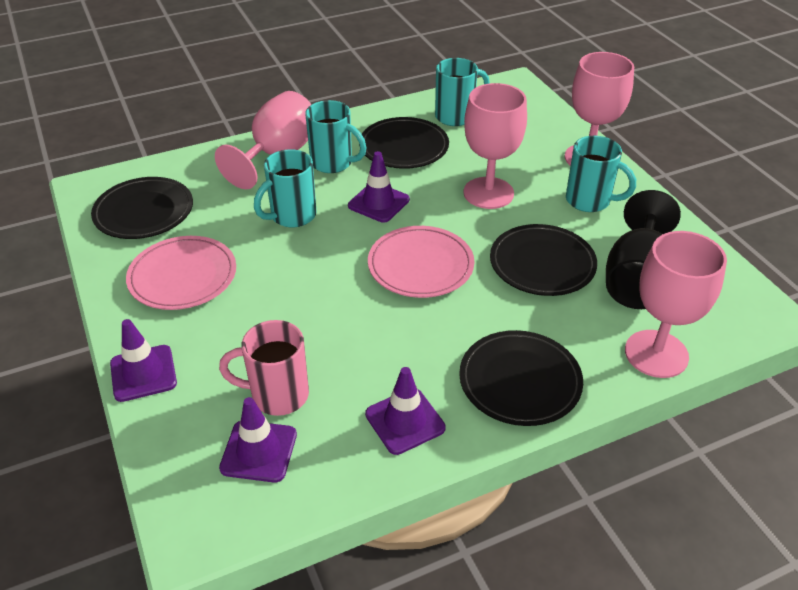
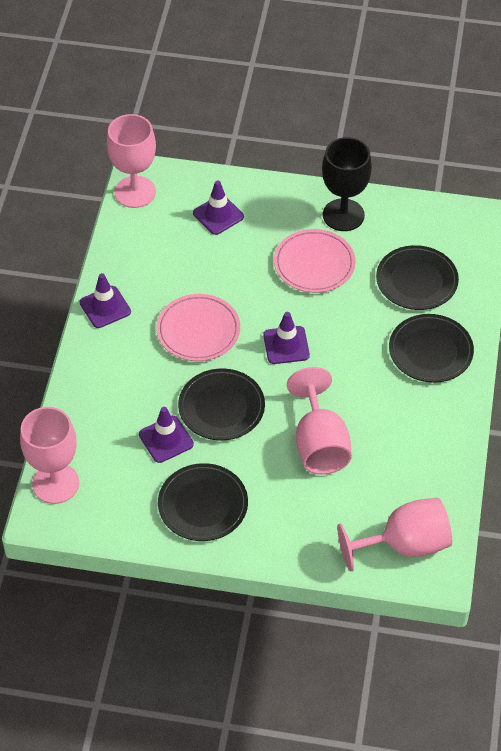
pink mug: 1 -> 0
turquoise mug: 4 -> 0

